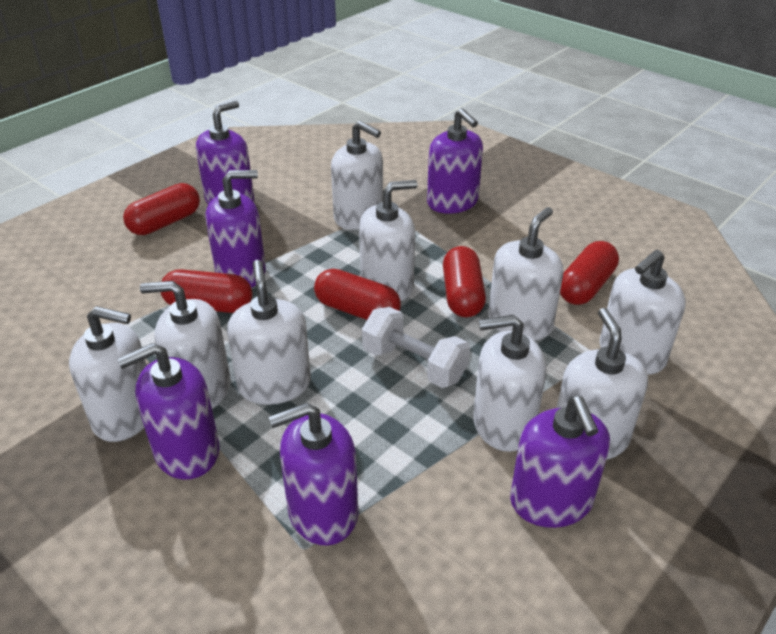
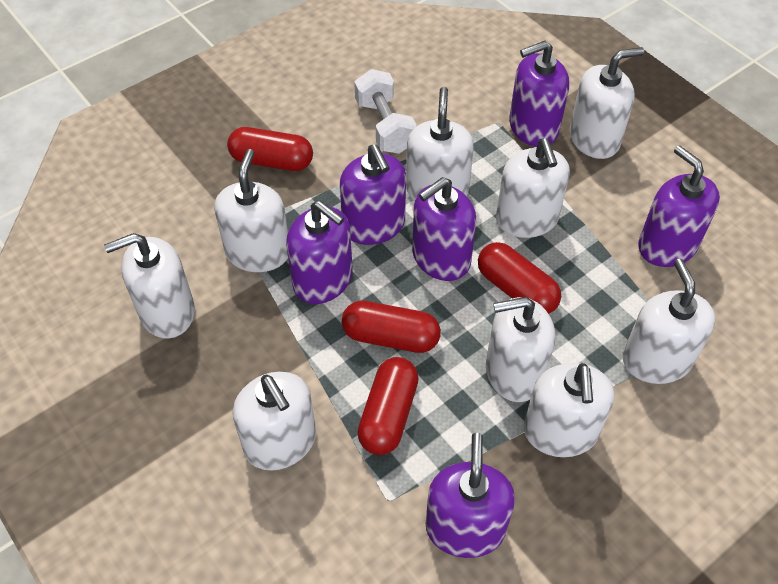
red capsule: 5 -> 4

